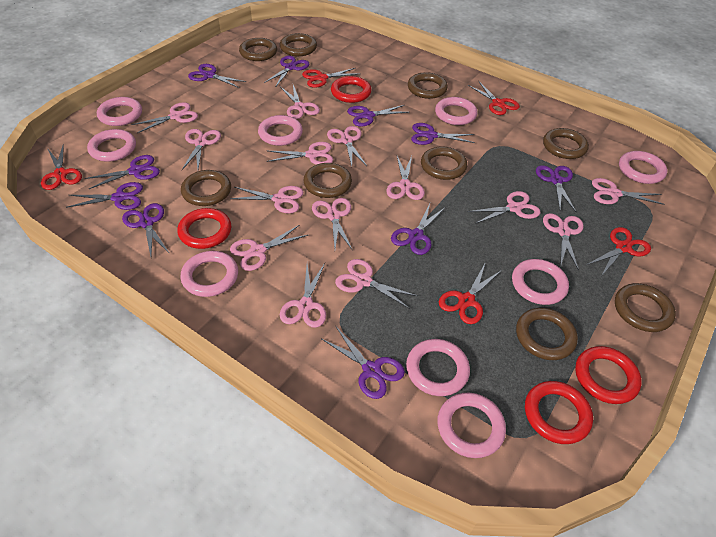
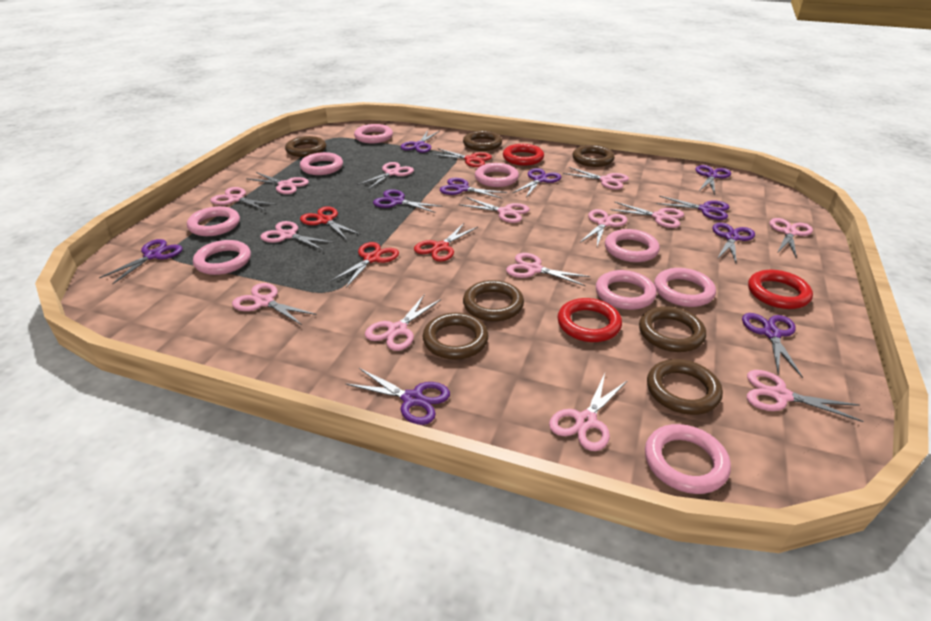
brown ring: 9 -> 7
red ring: 4 -> 3
red scissors: 5 -> 4

